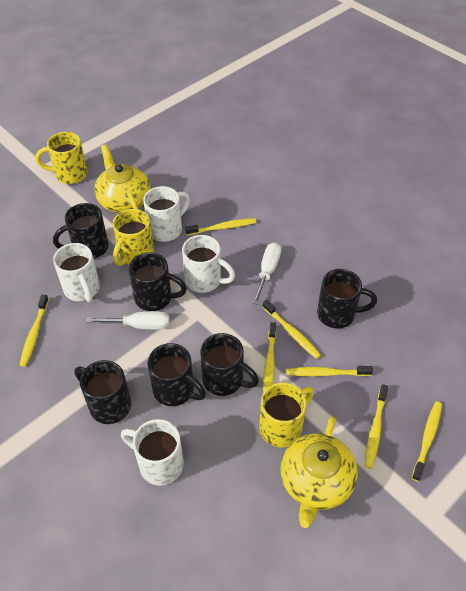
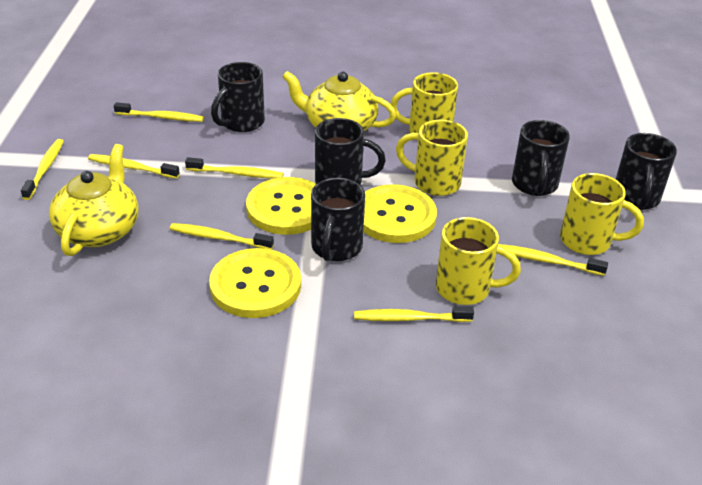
black mug: 6 -> 5
white mug: 4 -> 0
white screwdriver: 2 -> 0
yellow button: 0 -> 3
yellow mug: 3 -> 4

